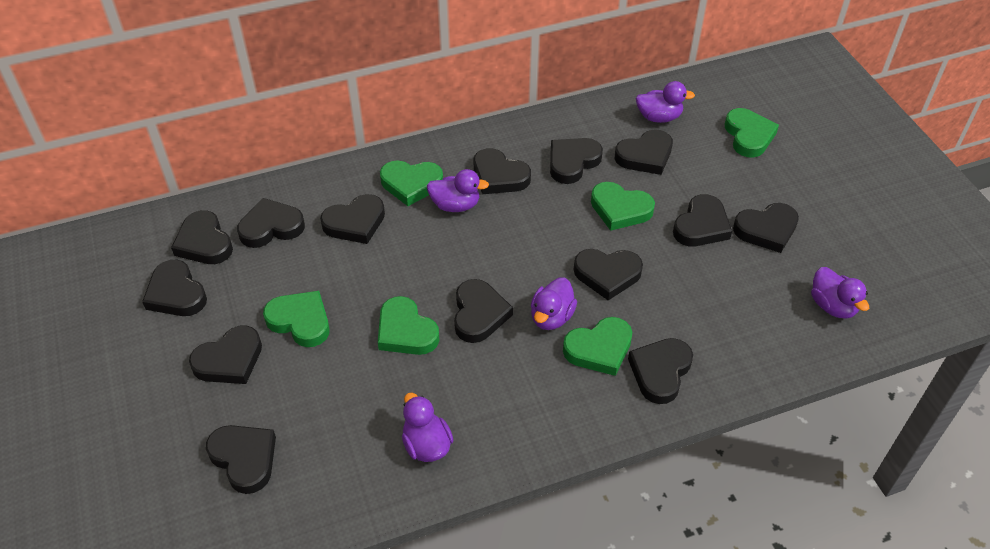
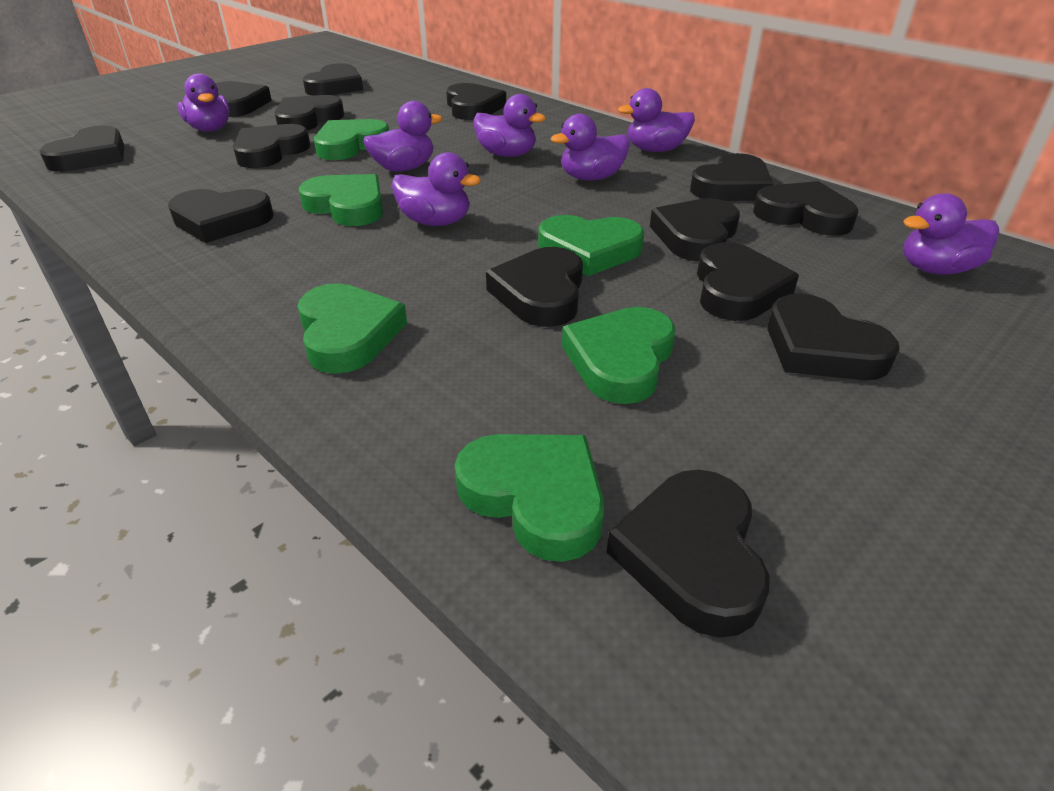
purple duck: 5 -> 7

